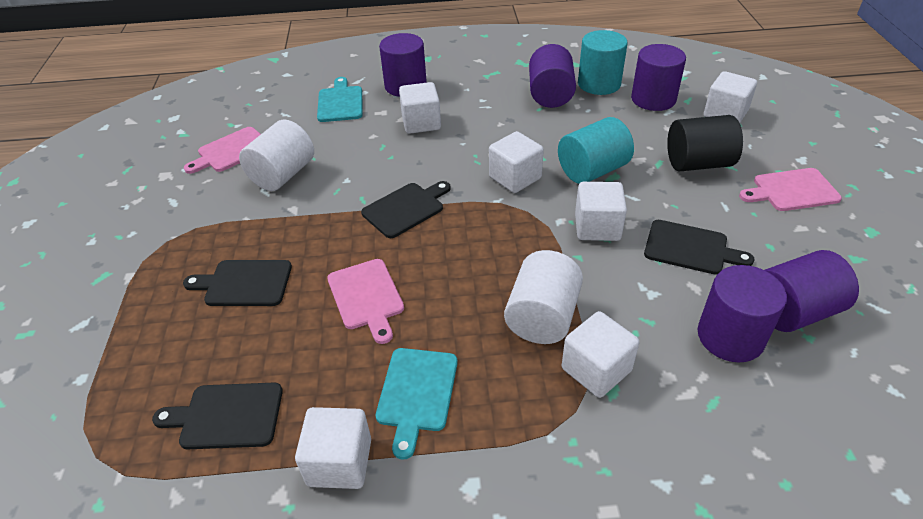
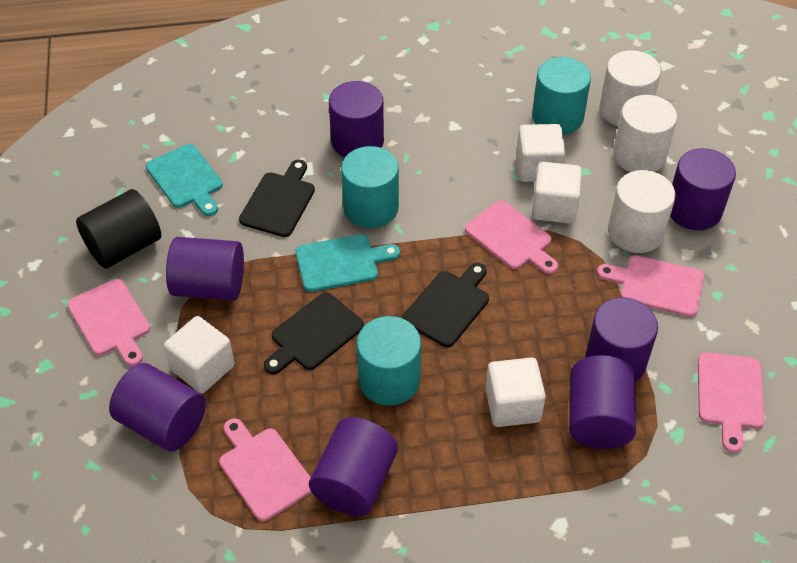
black cutting board: 4 -> 3
pink cutting board: 3 -> 5
purple cylinder: 5 -> 7
turquoise cylinder: 2 -> 3
white cube: 6 -> 4
white cylinder: 2 -> 3

